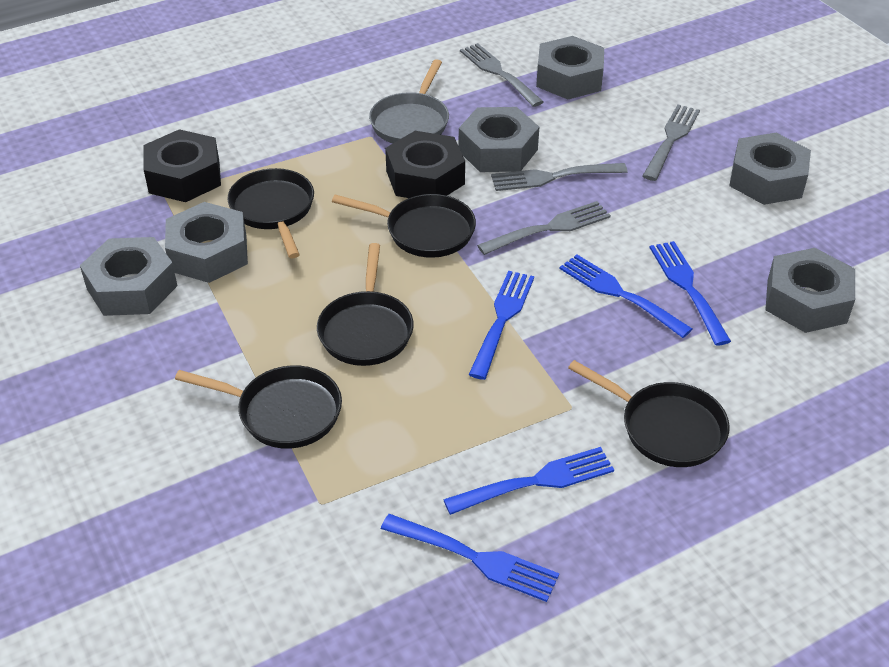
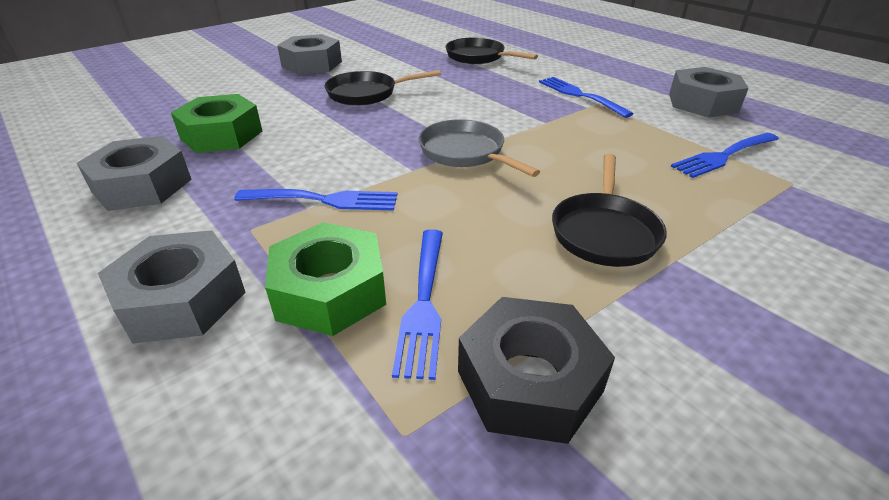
black nut: 2 -> 1
black pan: 5 -> 3
blue fork: 5 -> 4
green nut: 0 -> 2
grey fork: 4 -> 0
grey nut: 6 -> 4

